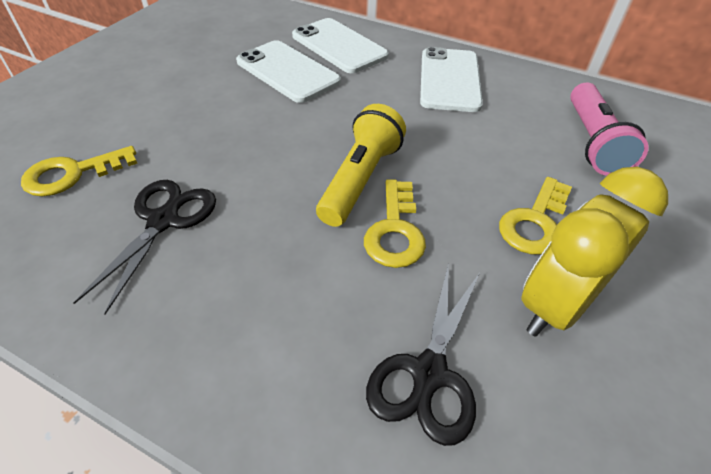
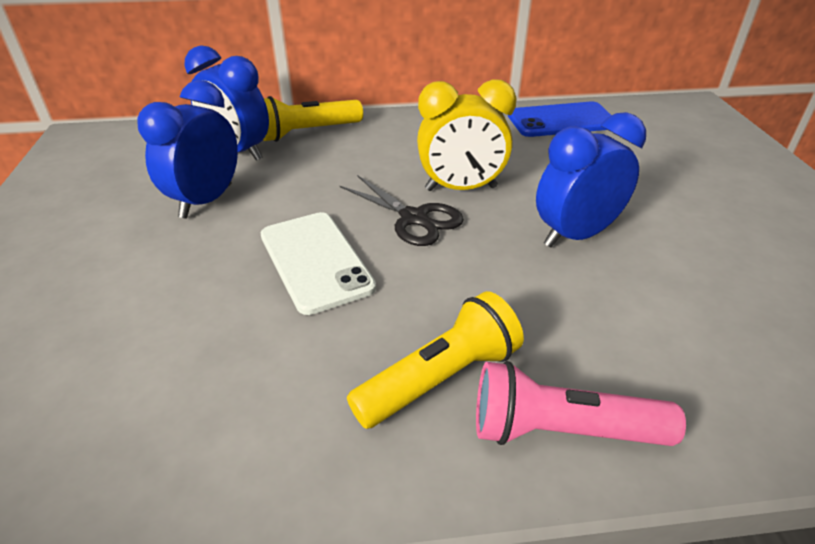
black scissors: 2 -> 1
blue clock: 0 -> 3
blue phone: 0 -> 1
white phone: 3 -> 1
yellow flashlight: 1 -> 2
yellow key: 3 -> 0

